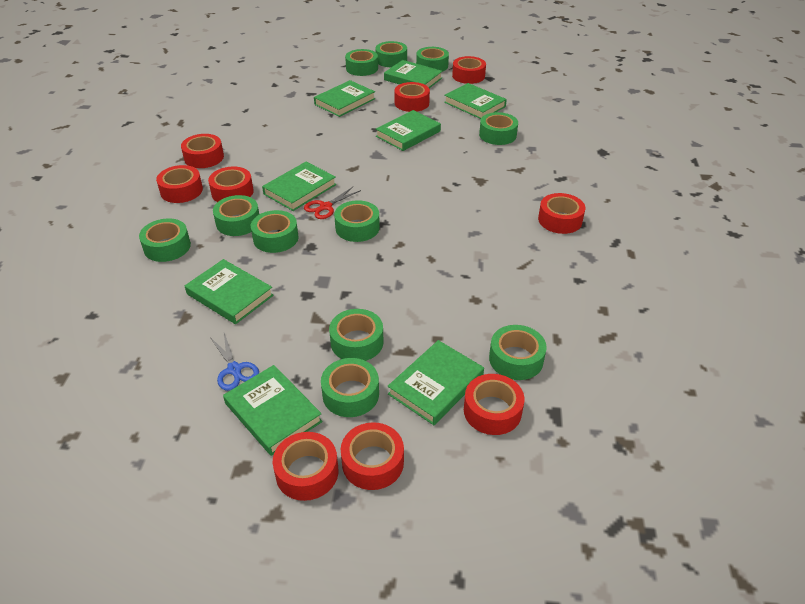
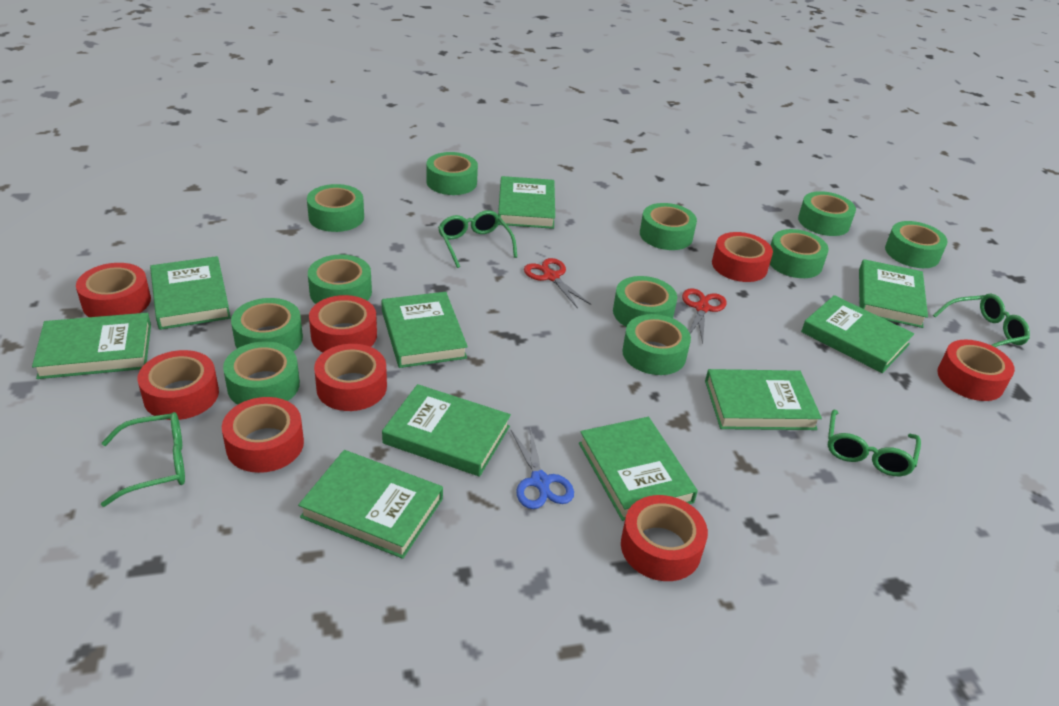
green book: 8 -> 10
green glasses: 0 -> 4
red scissors: 1 -> 2
red tape: 9 -> 8

